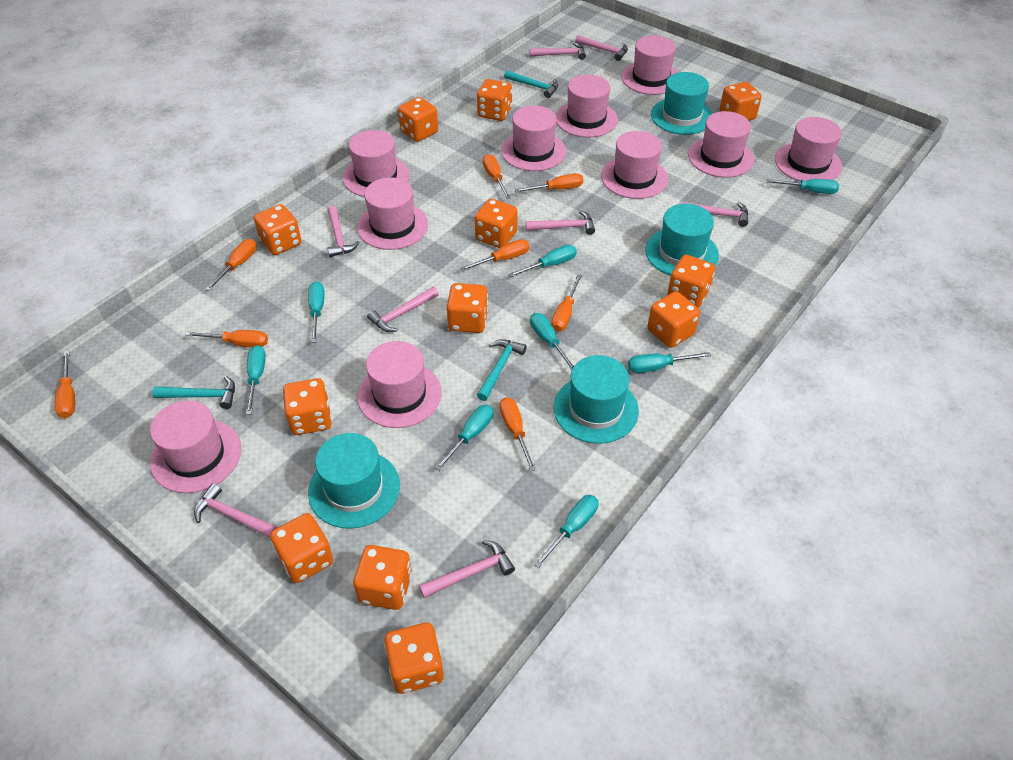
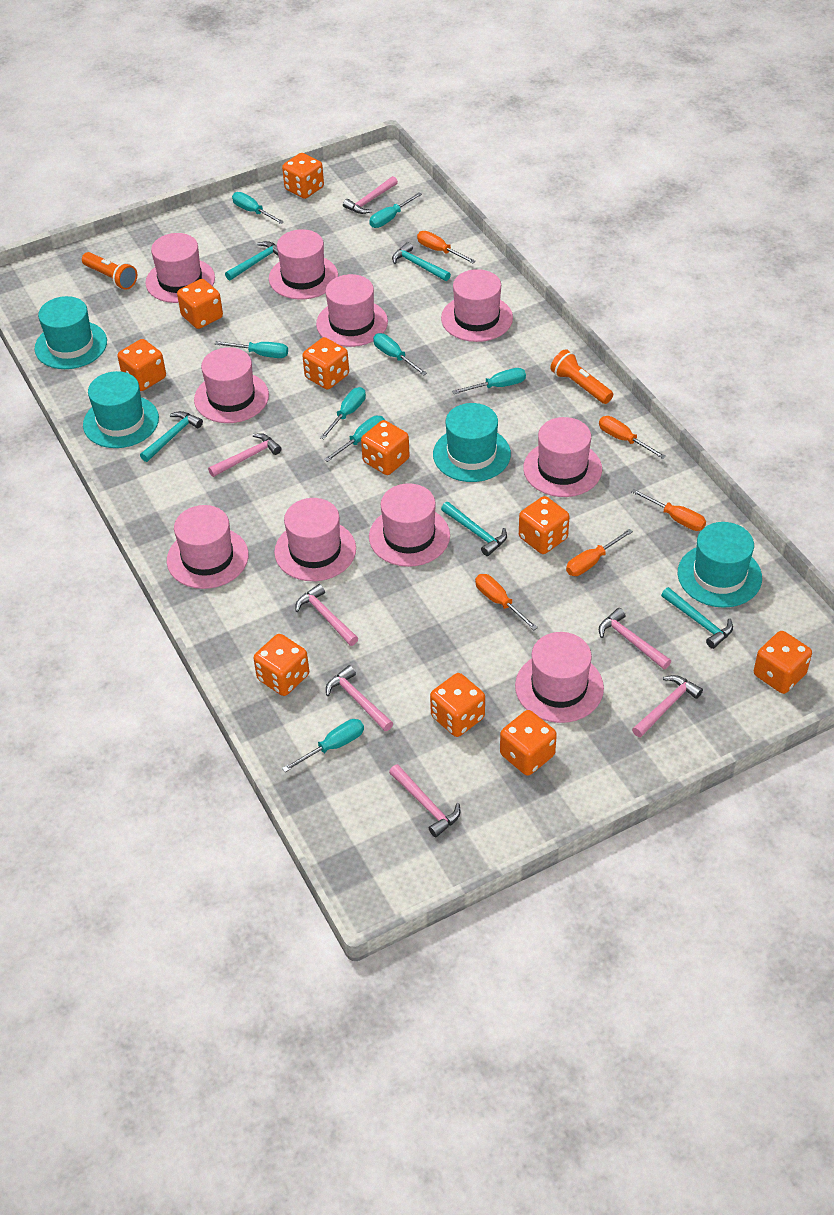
orange dice: 12 -> 10
orange flashlight: 0 -> 2
orange screwdriver: 8 -> 5
pink hammer: 8 -> 7
turquoise hammer: 3 -> 5

